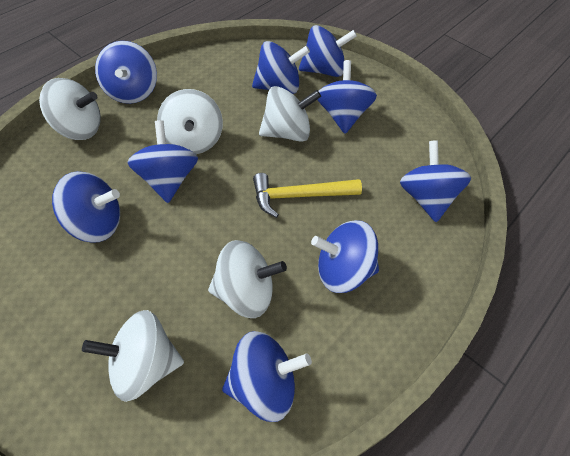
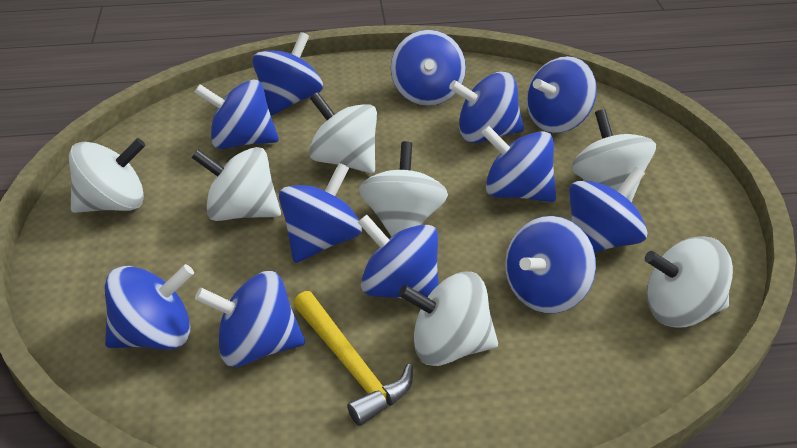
blue spinning top: 9 -> 12
white spinning top: 5 -> 7

